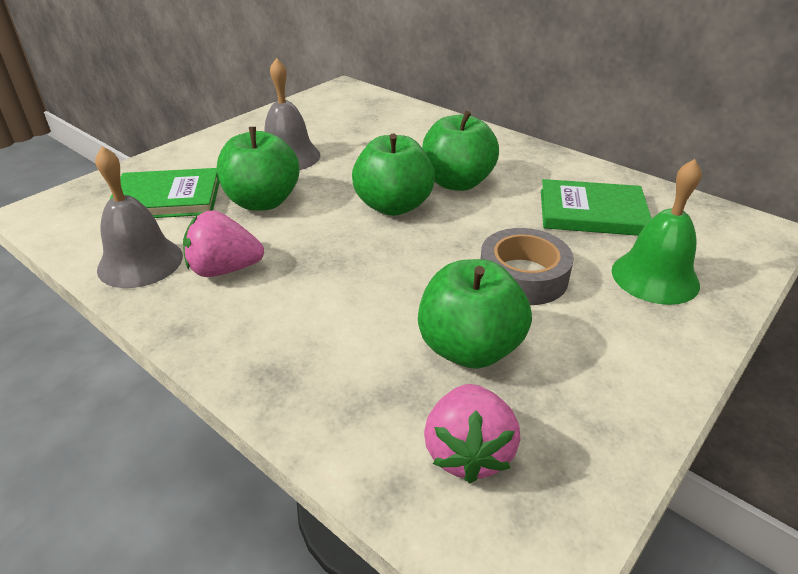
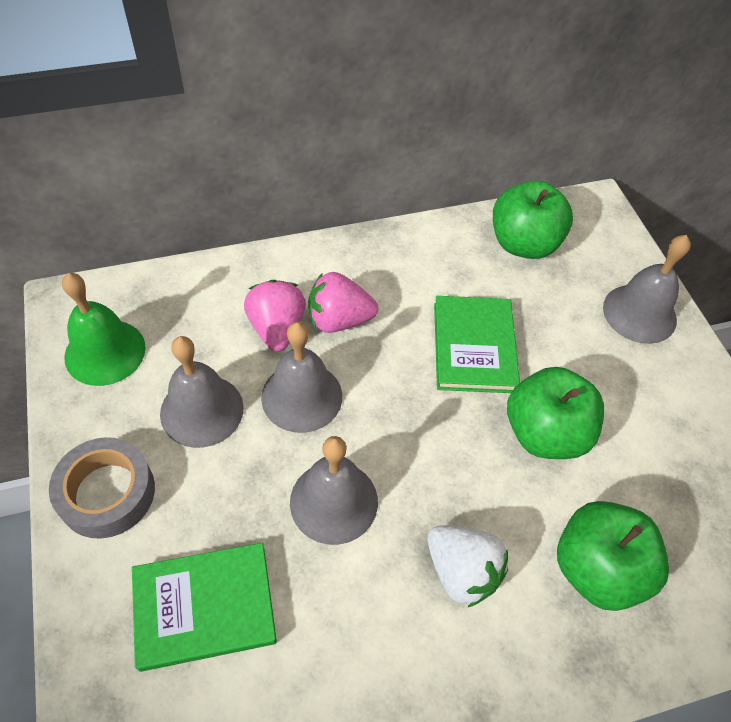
green apple: 4 -> 3
grey bell: 2 -> 4
white strawberry: 0 -> 1

